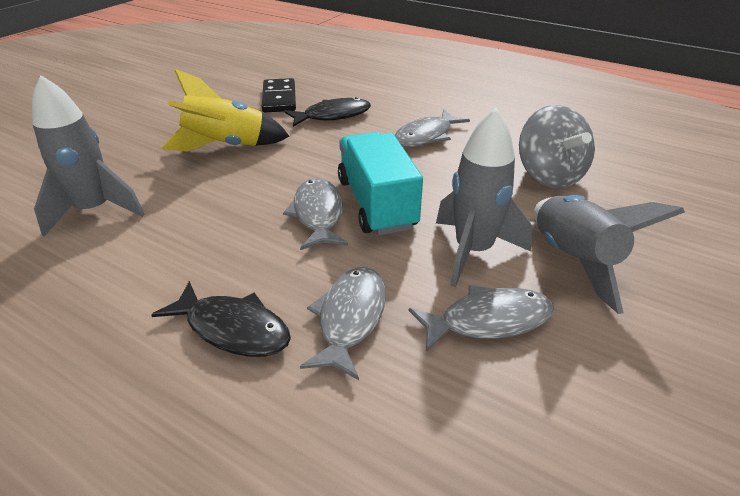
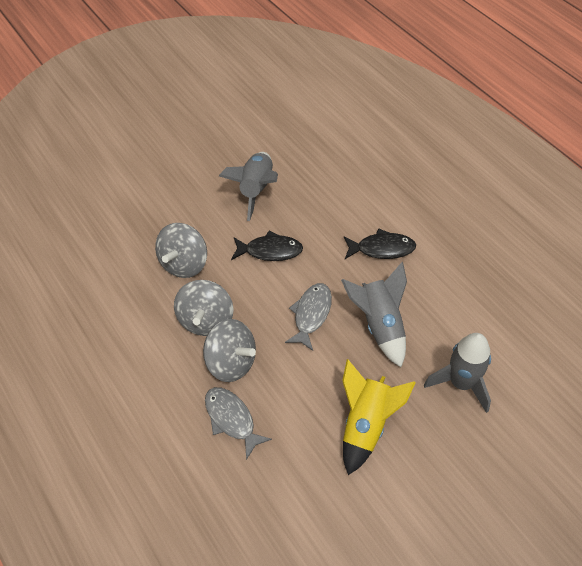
black domino: 1 -> 0
grey fish: 4 -> 2
grey spinning top: 1 -> 3
turquoise truck: 1 -> 0

